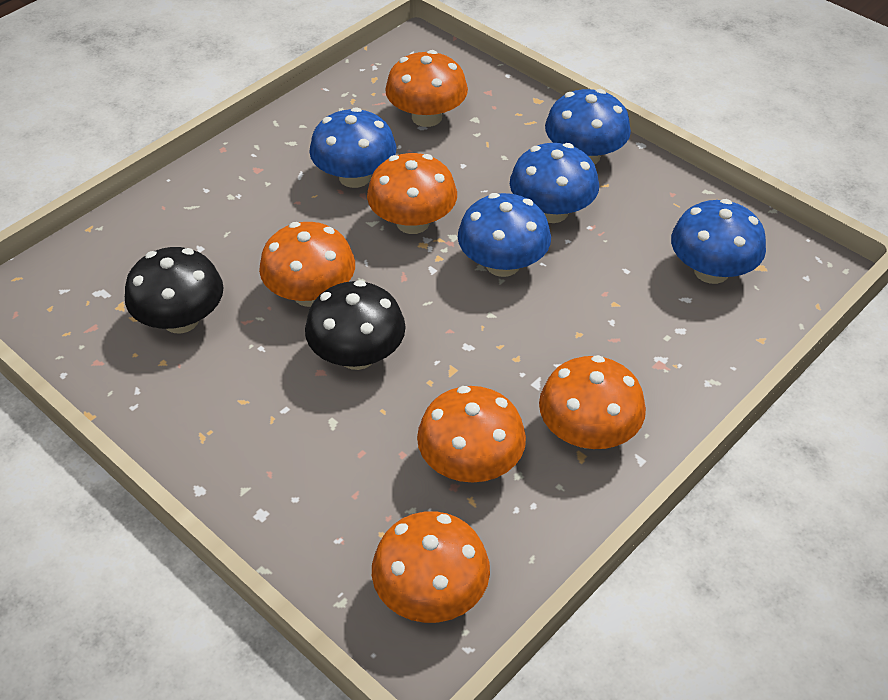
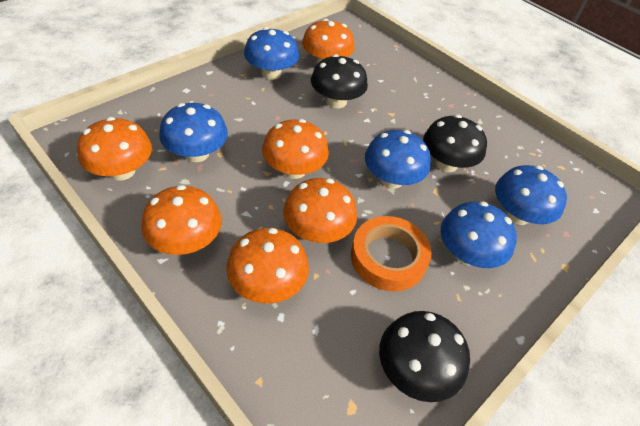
black mushroom: 2 -> 3
orange tape: 0 -> 1

